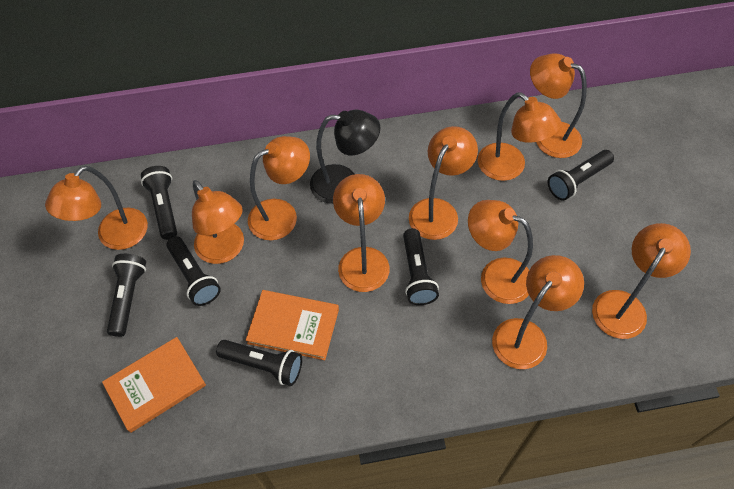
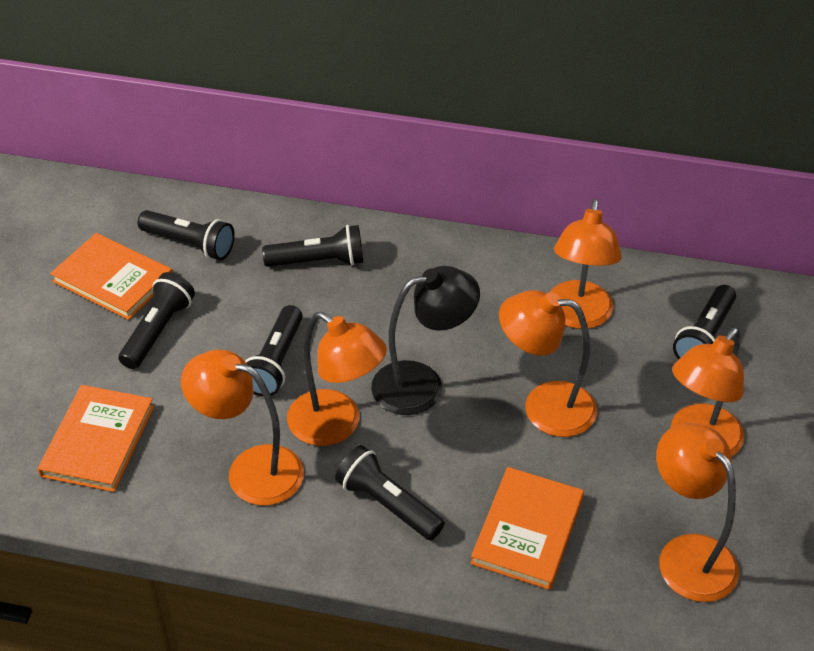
orange book: 2 -> 3
orange lamp: 10 -> 6

